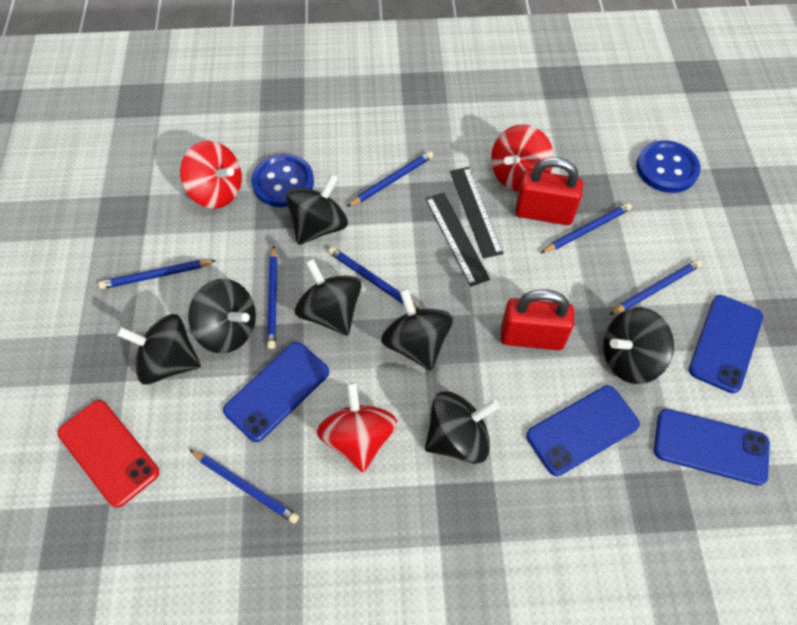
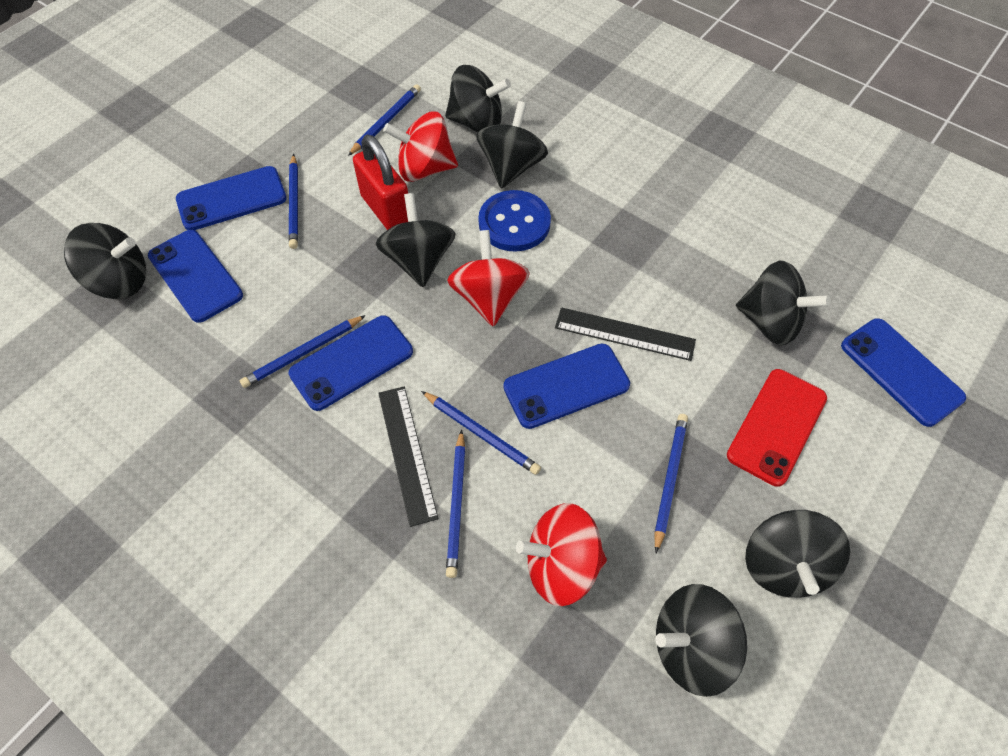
blue button: 2 -> 1
blue pencil: 7 -> 6
blue phone: 4 -> 5
red padlock: 2 -> 1

